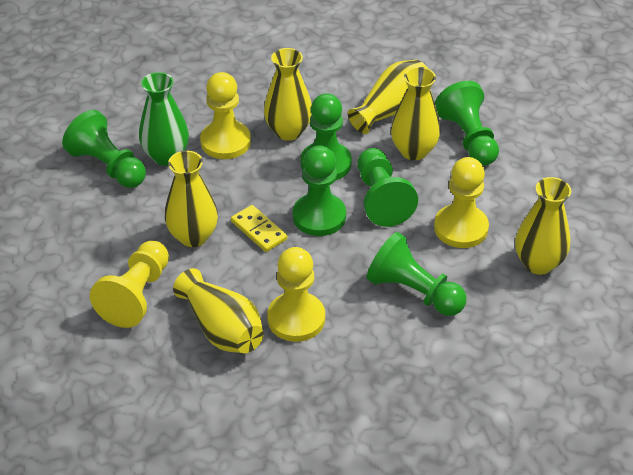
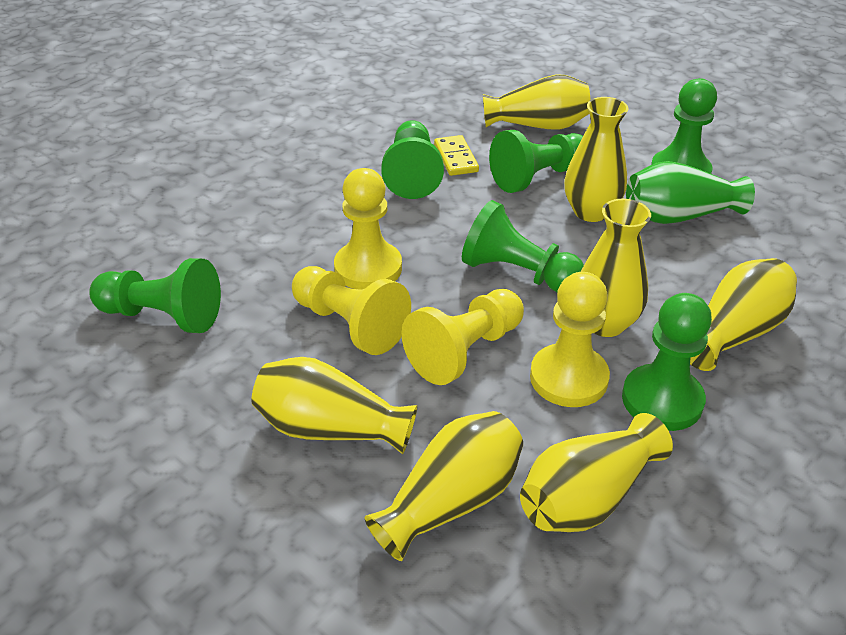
yellow vase: 6 -> 7

